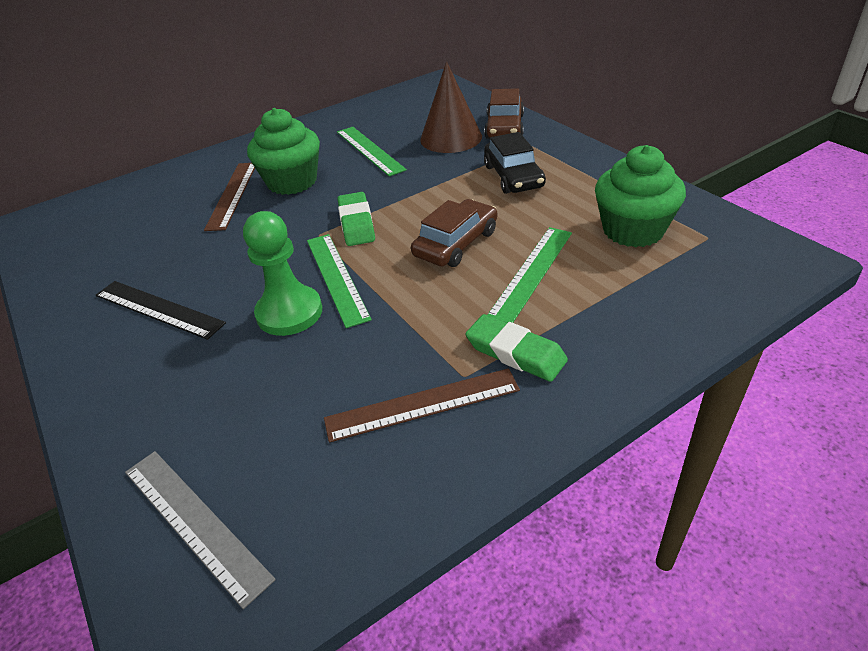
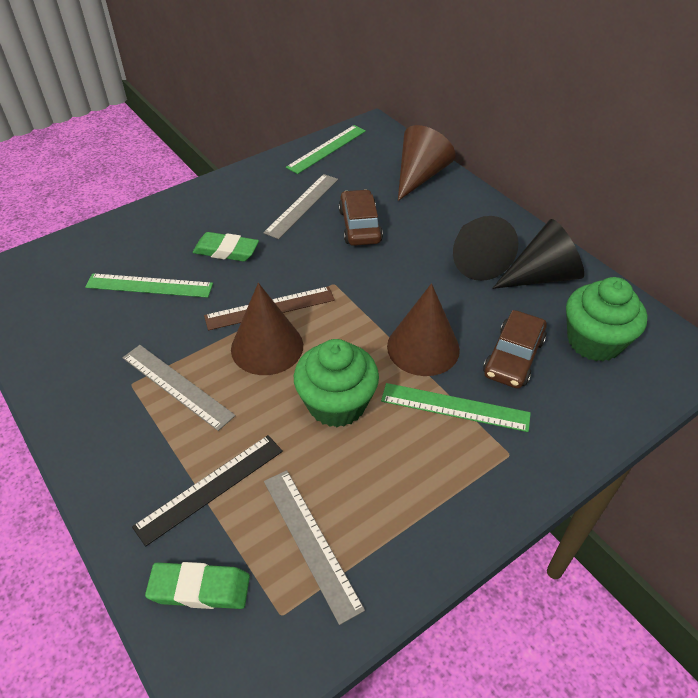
black car: 1 -> 0
black cone: 0 -> 2
brown cone: 1 -> 3
brown ruler: 2 -> 1
green pawn: 1 -> 0
grey ruler: 1 -> 3

